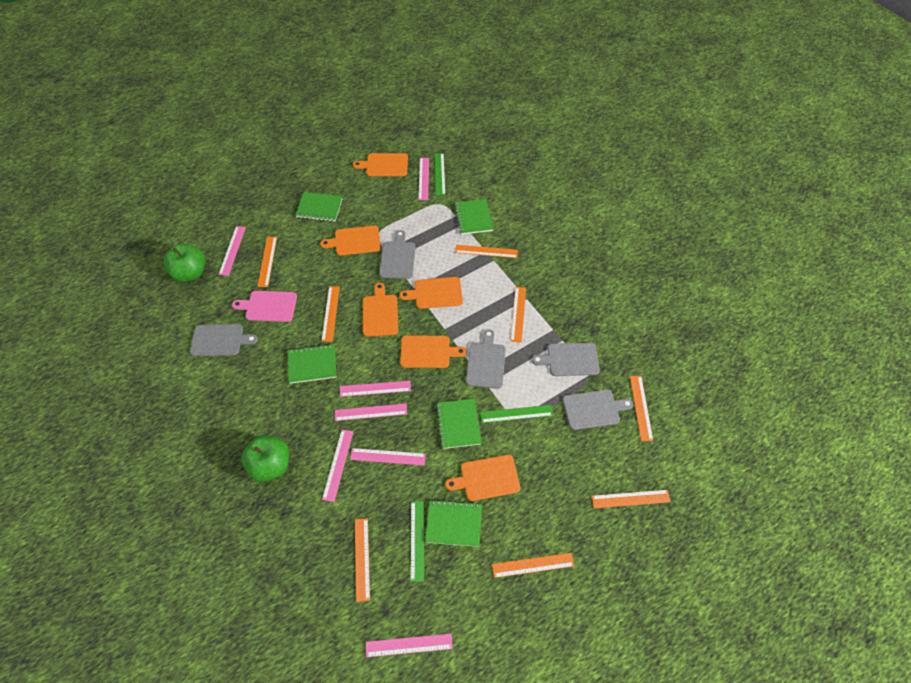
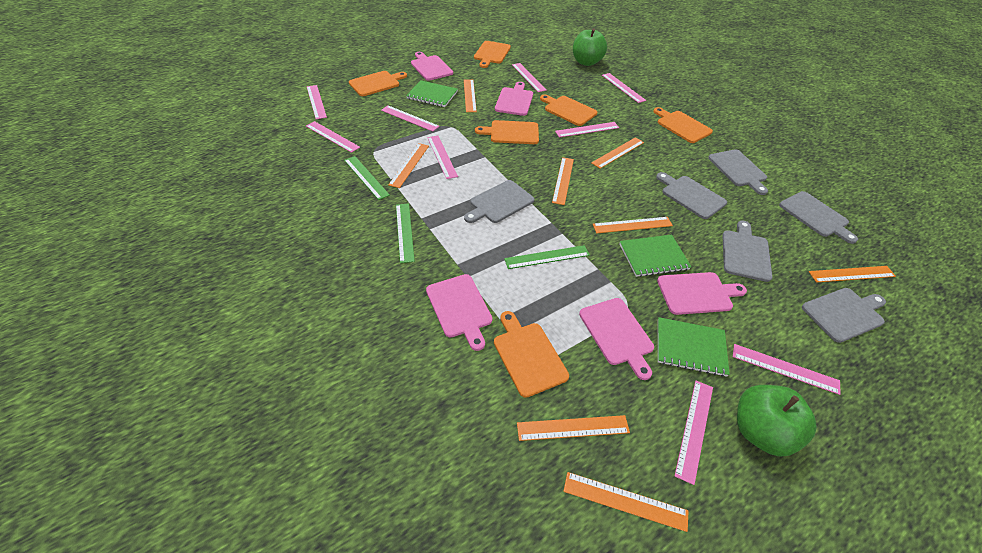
green notebook: 5 -> 3
grey cutting board: 5 -> 6
pink cutting board: 1 -> 5
pink ruler: 7 -> 9

